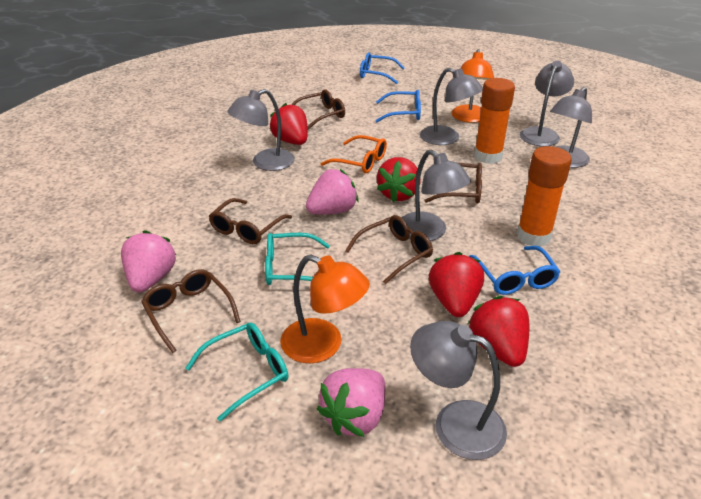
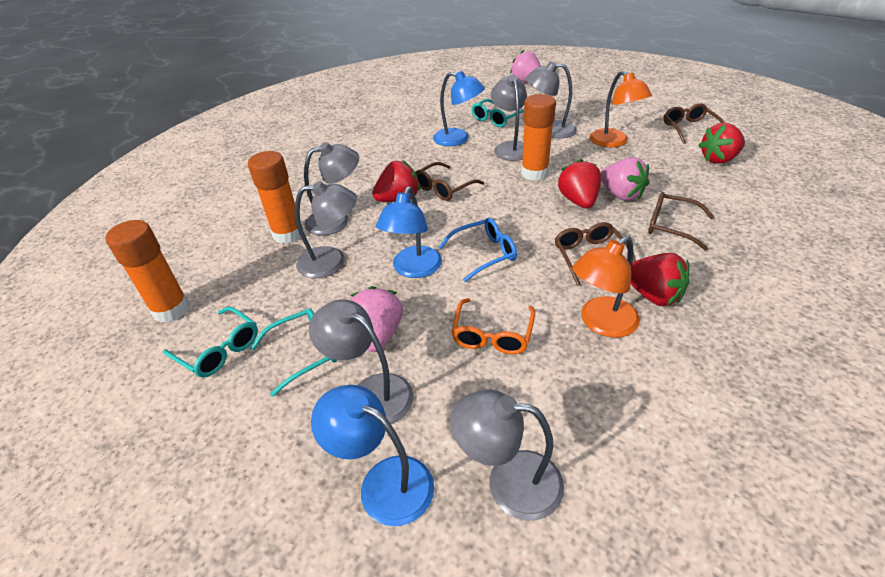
blue glasses: 3 -> 1
blue lamp: 0 -> 3
brown glasses: 5 -> 4
orange glue stick: 2 -> 3
turquoise glasses: 2 -> 3

